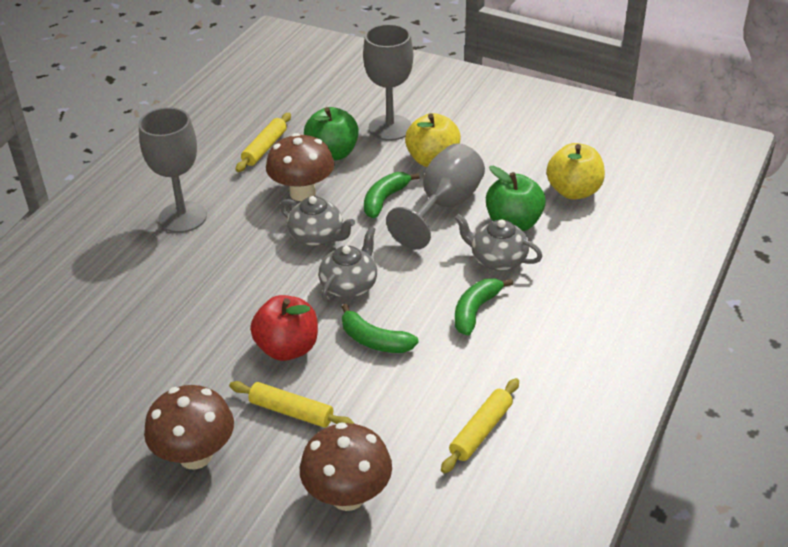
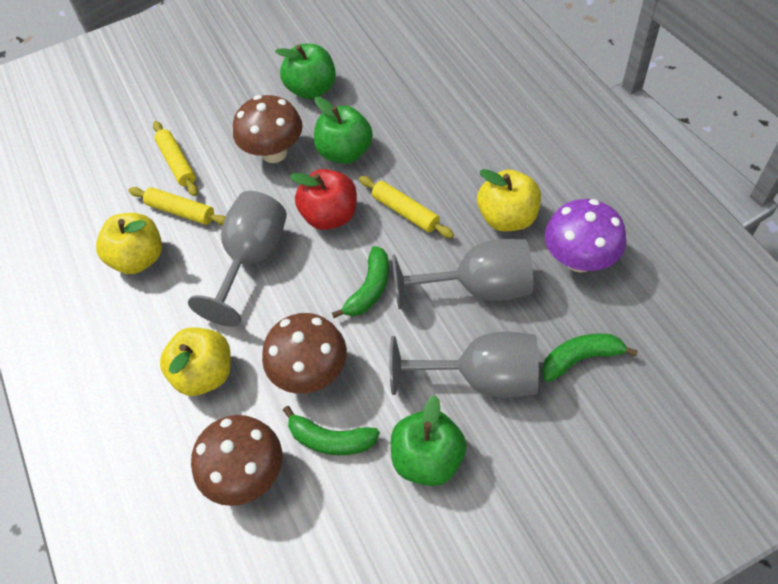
green apple: 2 -> 3
grey teapot: 3 -> 0
purple mushroom: 0 -> 1
yellow apple: 2 -> 3

